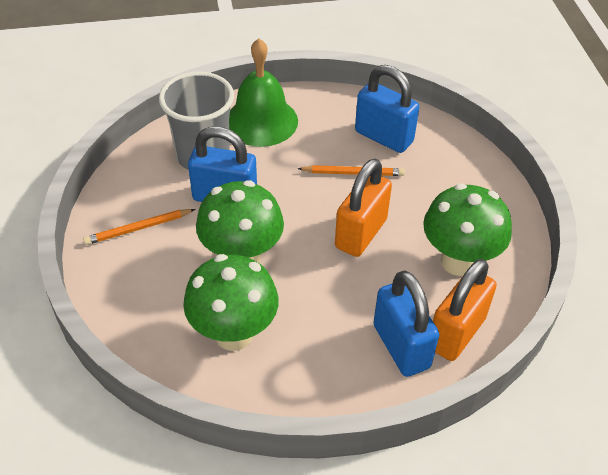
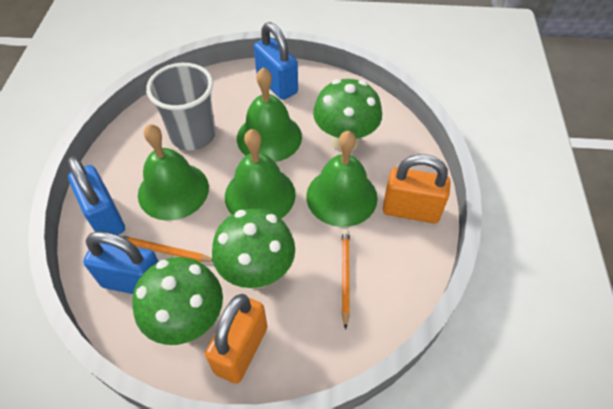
green bell: 1 -> 4

